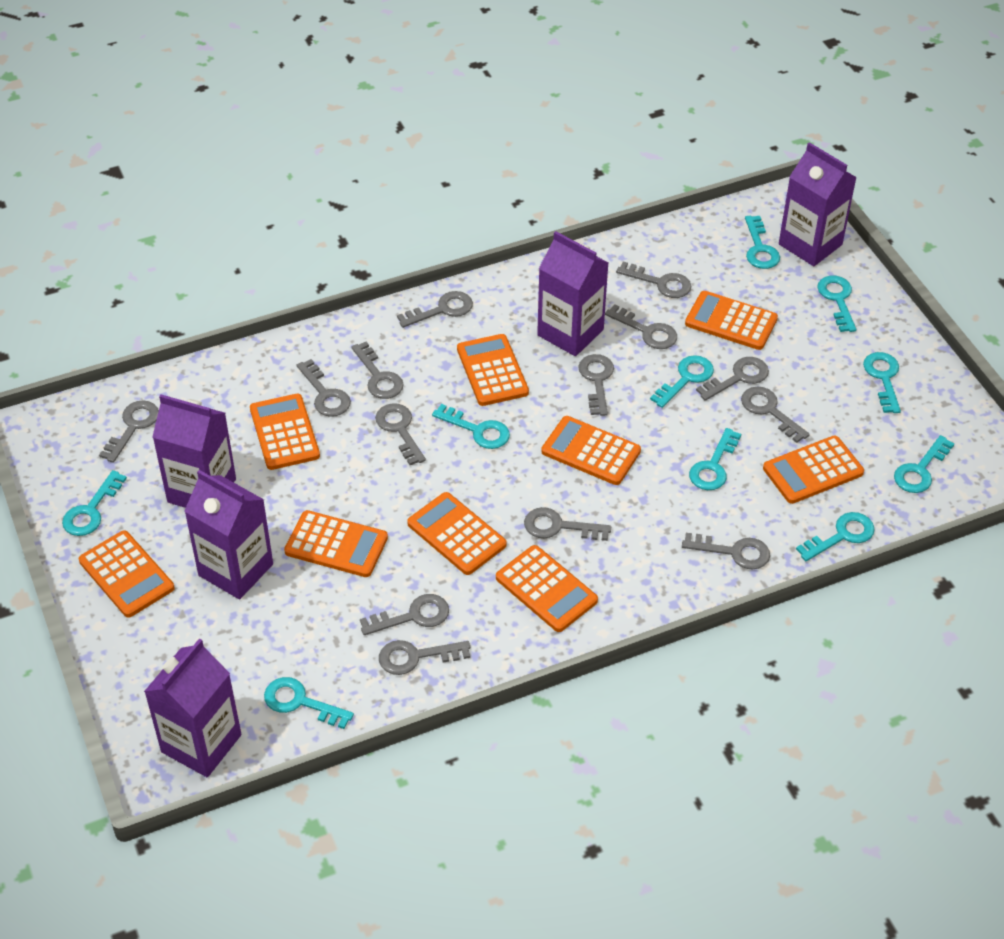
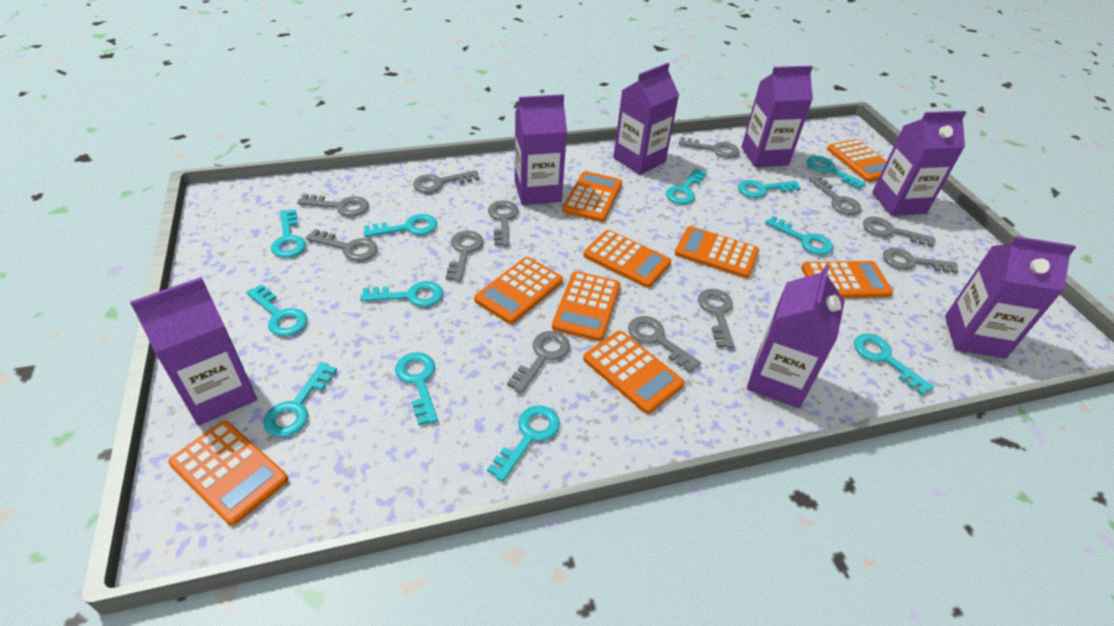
grey key: 14 -> 12
purple carton: 5 -> 7
turquoise key: 10 -> 12

